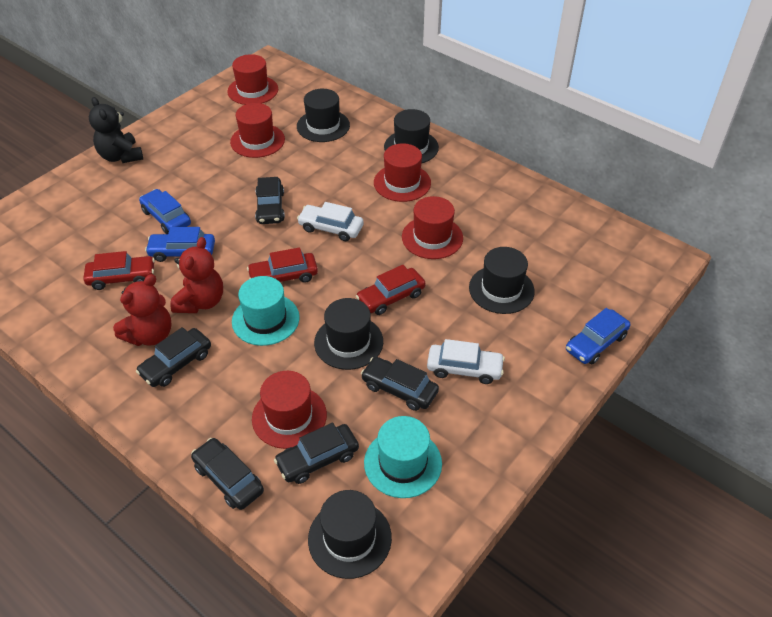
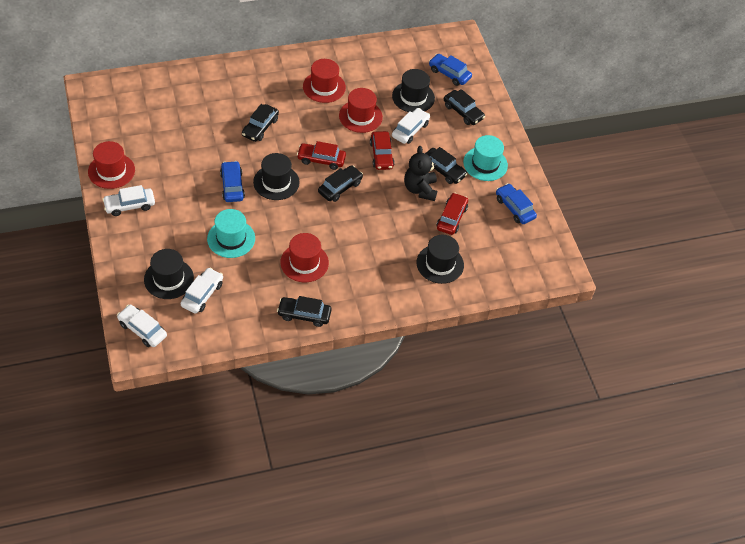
black hat: 5 -> 4
red hat: 5 -> 4
red teddy bear: 2 -> 0
white car: 2 -> 4

